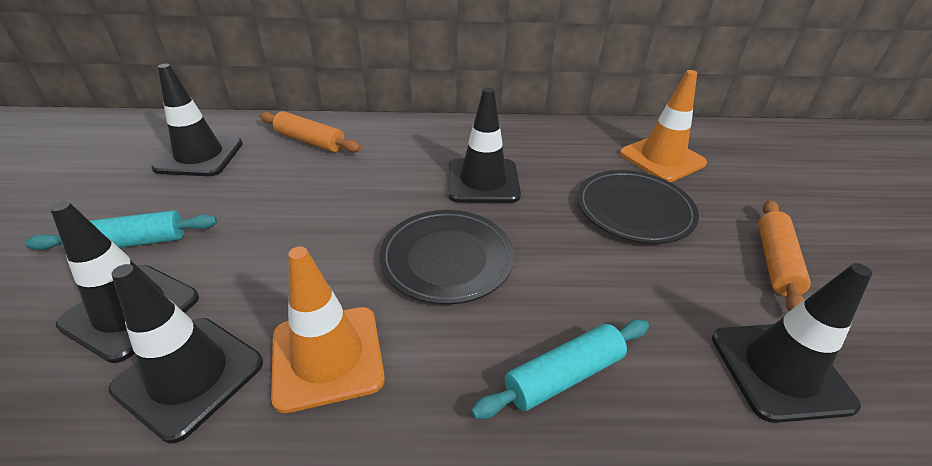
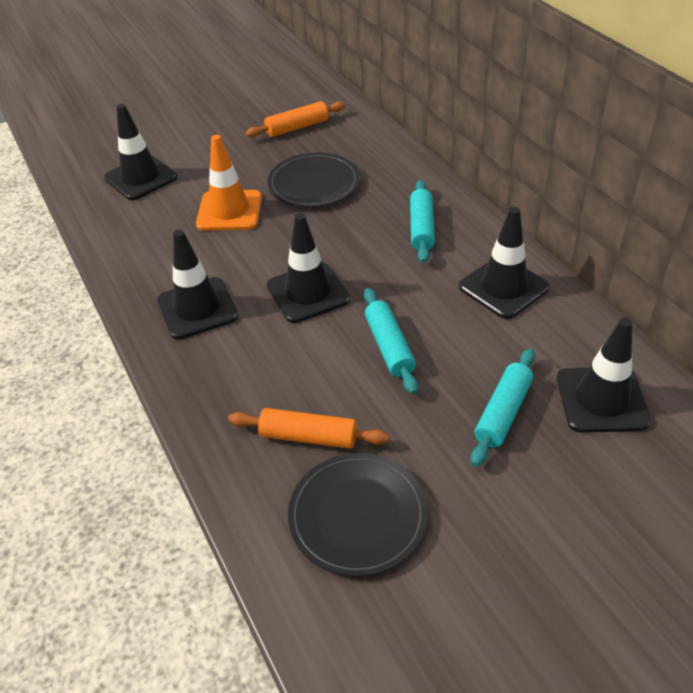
orange traffic cone: 2 -> 1
turquoise rolling pin: 2 -> 3

